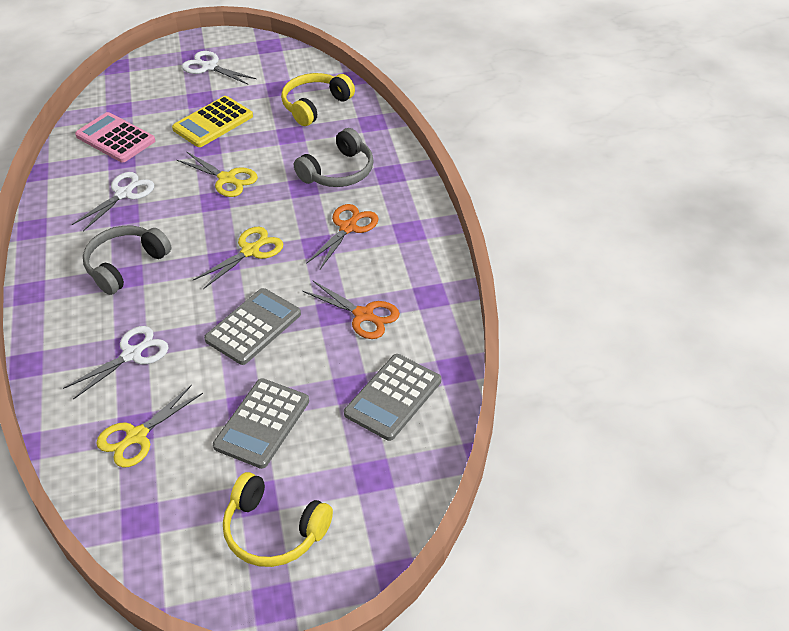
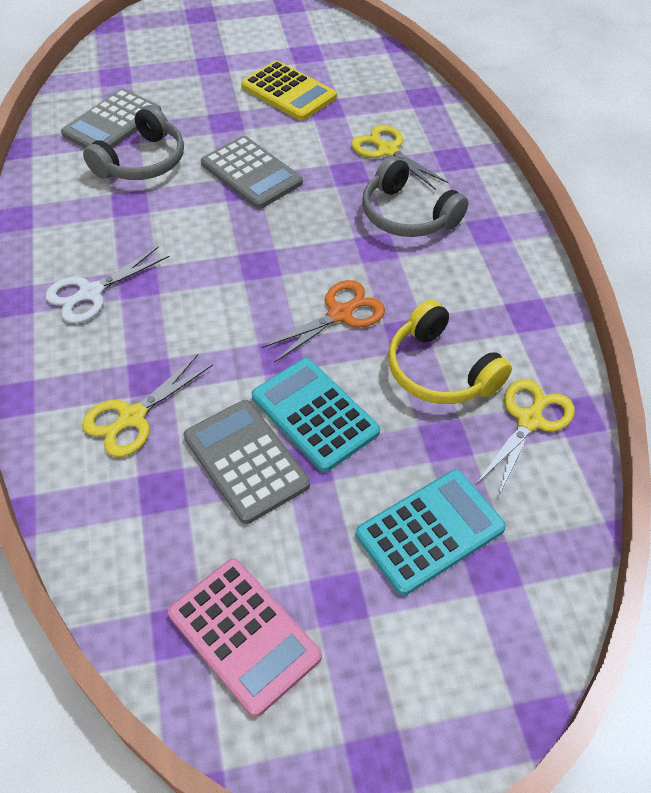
orange scissors: 2 -> 1
turquoise calculator: 0 -> 2
white scissors: 3 -> 1
yellow headphones: 2 -> 1

